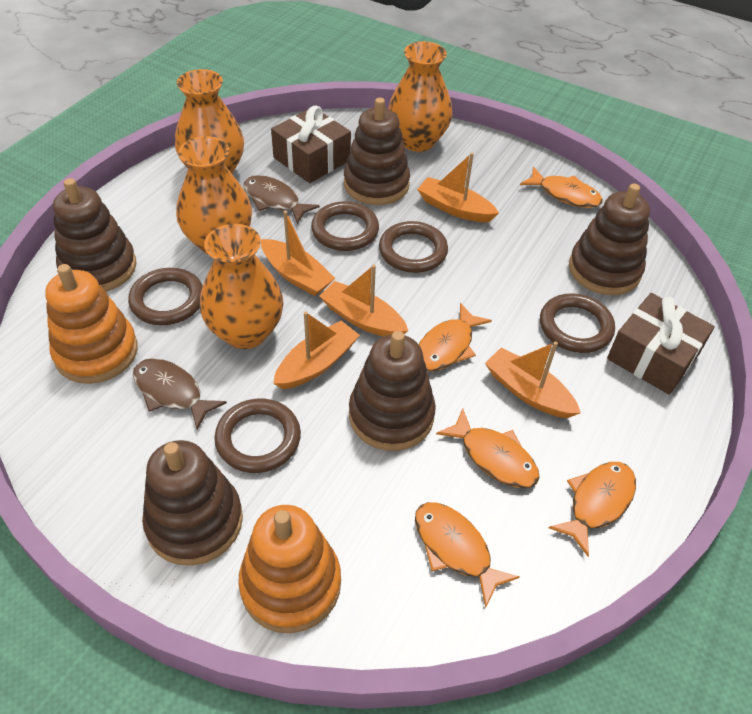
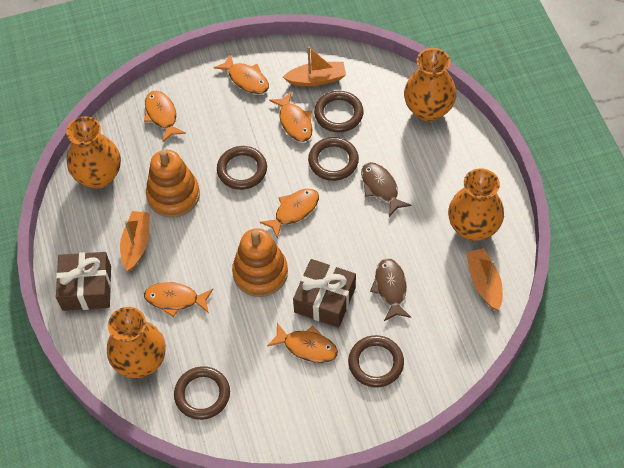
brown stacking toy: 5 -> 0
orange boat: 5 -> 3
orange fish: 5 -> 6

